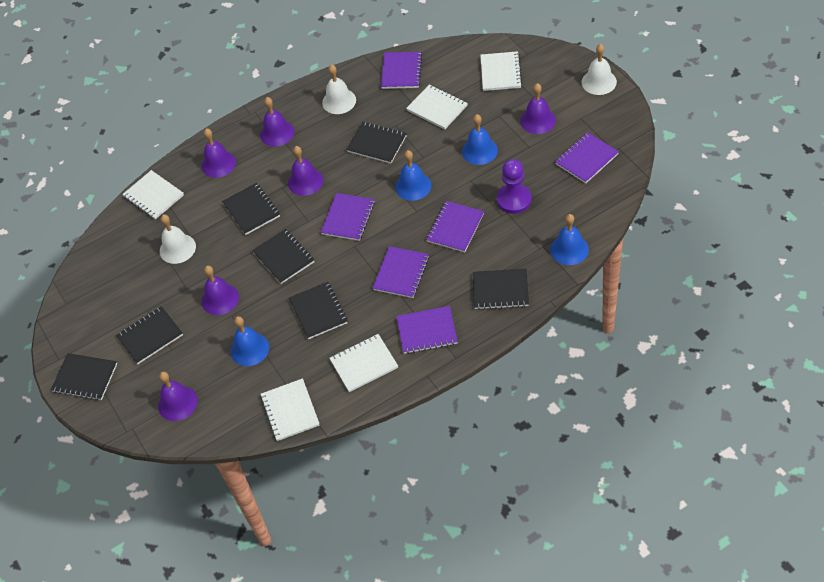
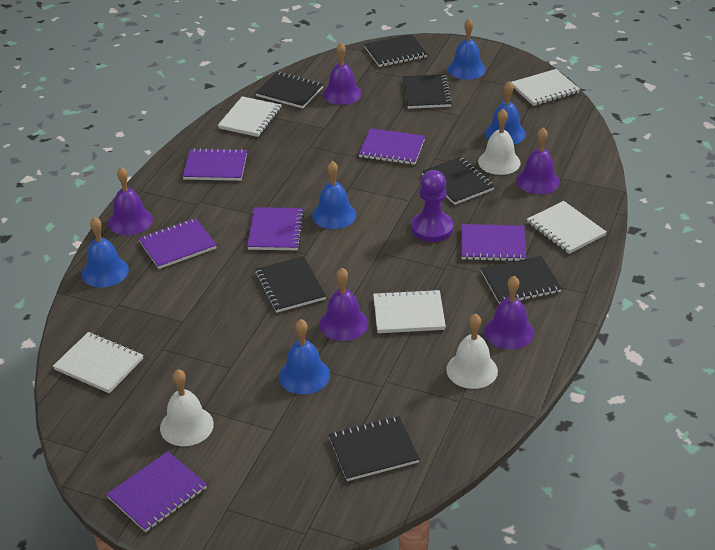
blue bell: 4 -> 5
purple bell: 6 -> 5

